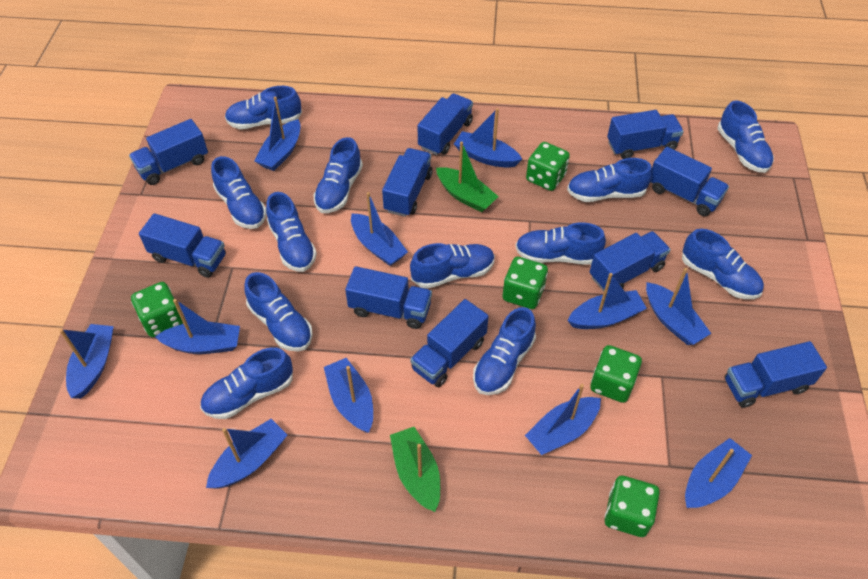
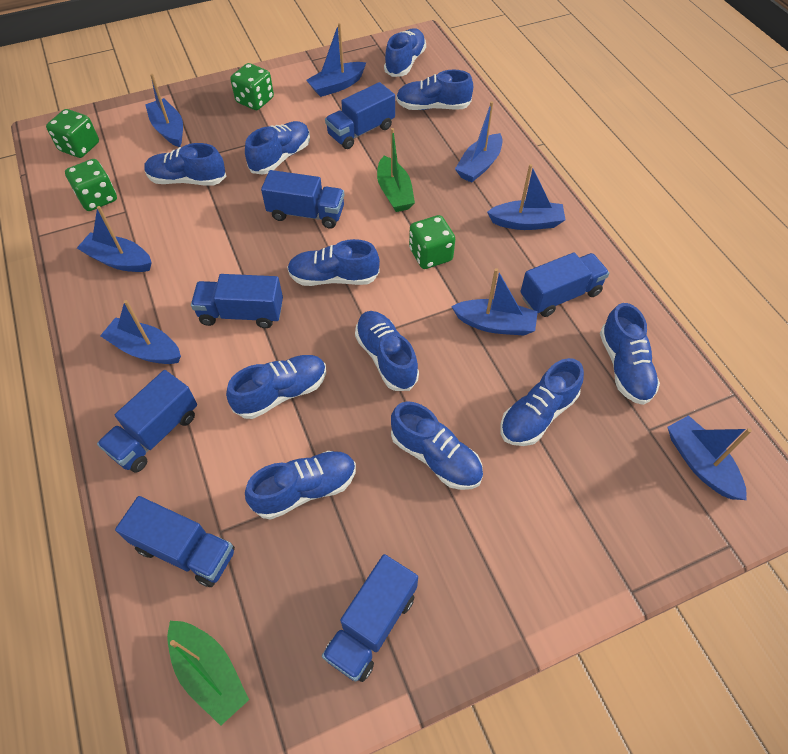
blue boat: 11 -> 8
blue shoe: 12 -> 11
blue truck: 10 -> 7
green dice: 5 -> 4

